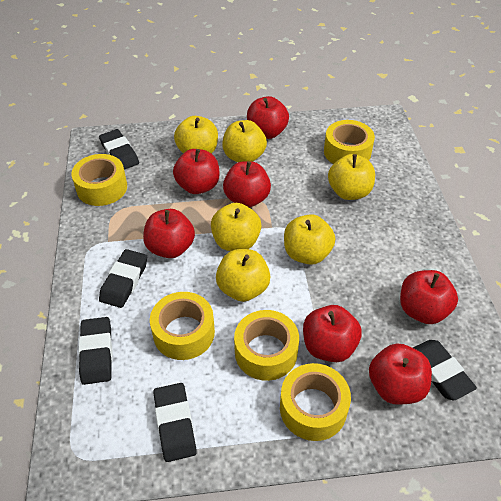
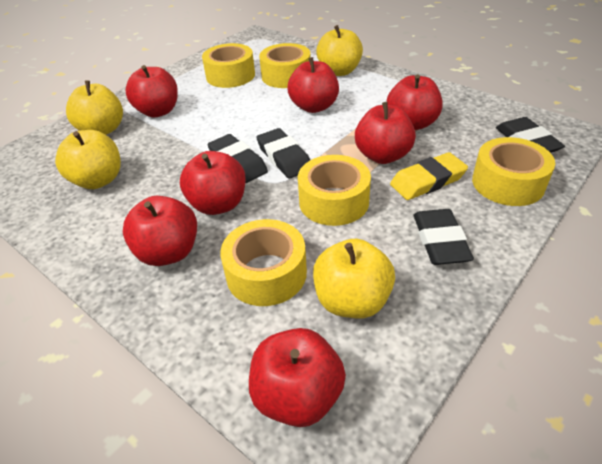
black eraser: 5 -> 4
yellow apple: 6 -> 4
yellow eraser: 0 -> 1

